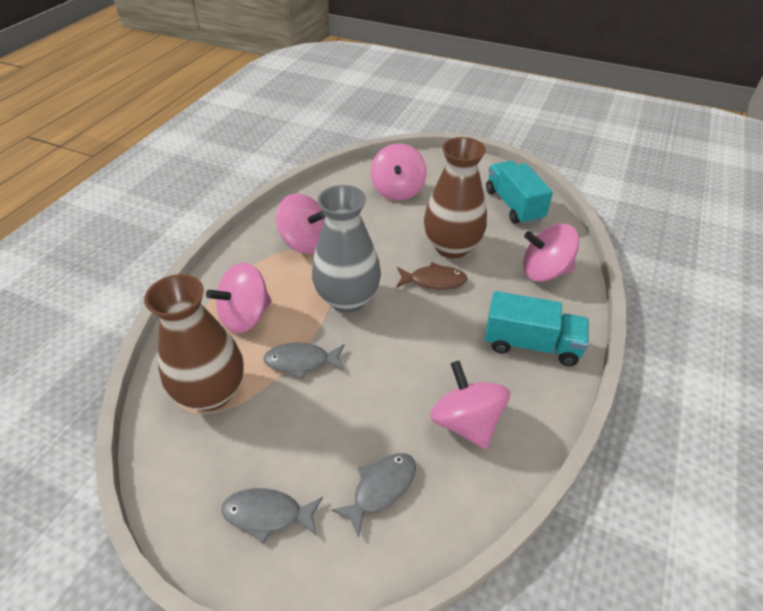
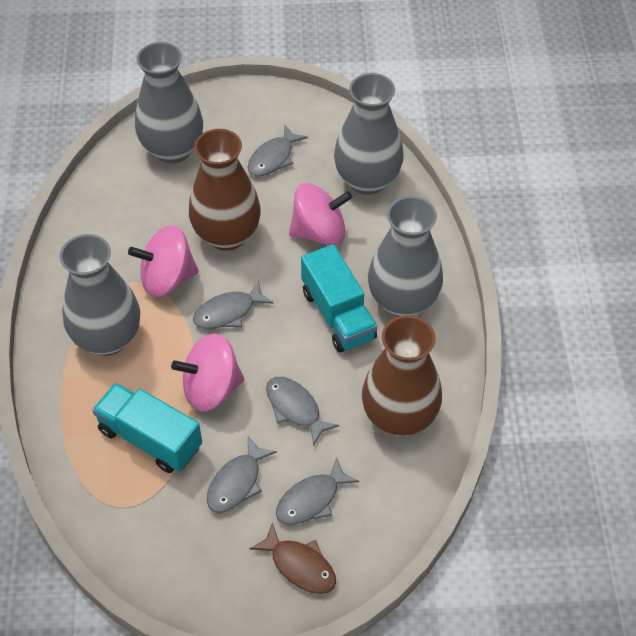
grey fish: 3 -> 5
grey vase: 1 -> 4
pink spinning top: 5 -> 3

